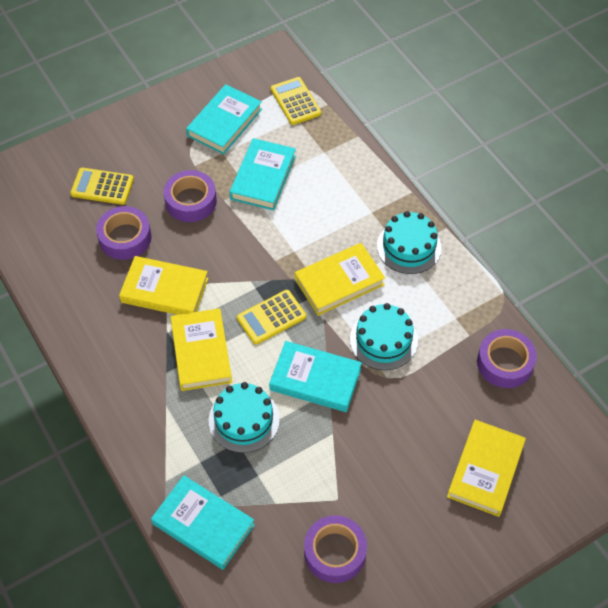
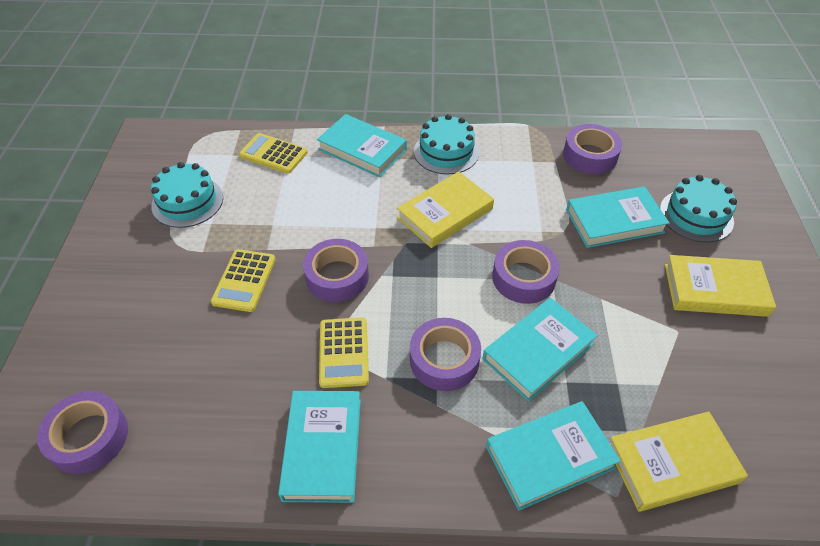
purple tape: 4 -> 5
turquoise book: 4 -> 5
yellow book: 4 -> 3

